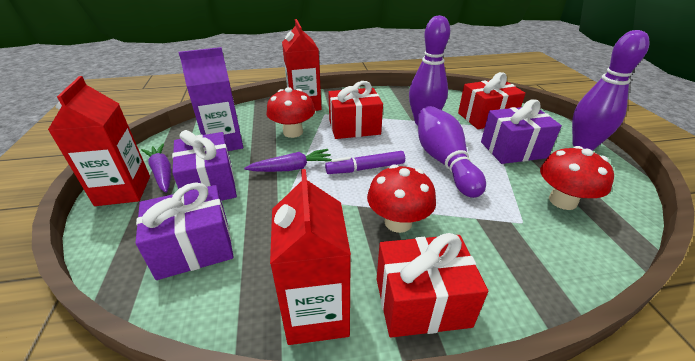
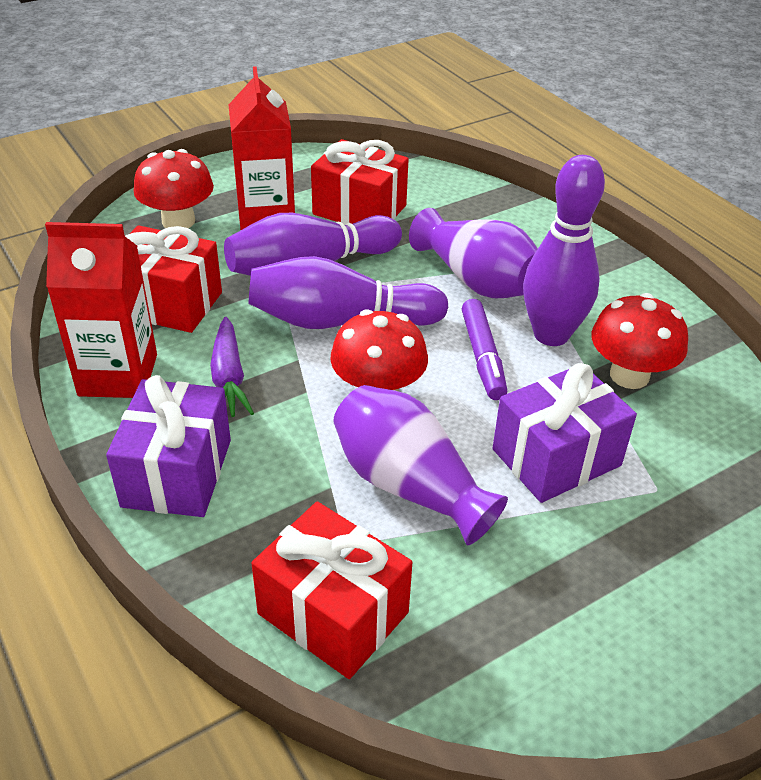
purple carrot: 2 -> 1
purple carton: 1 -> 0
purple gift: 3 -> 2
purple vase: 0 -> 2
red carton: 3 -> 2

